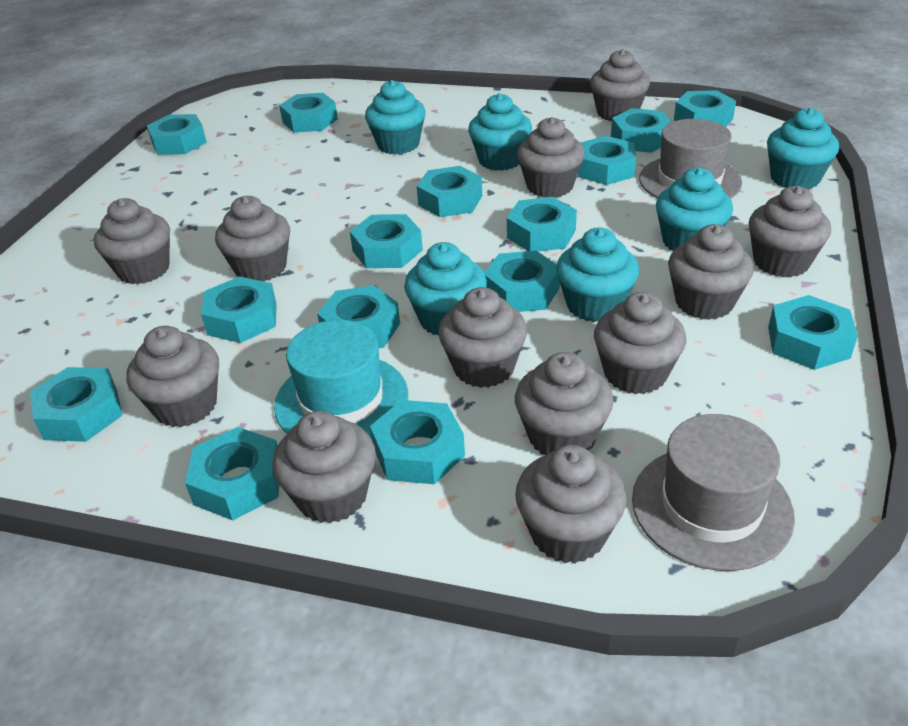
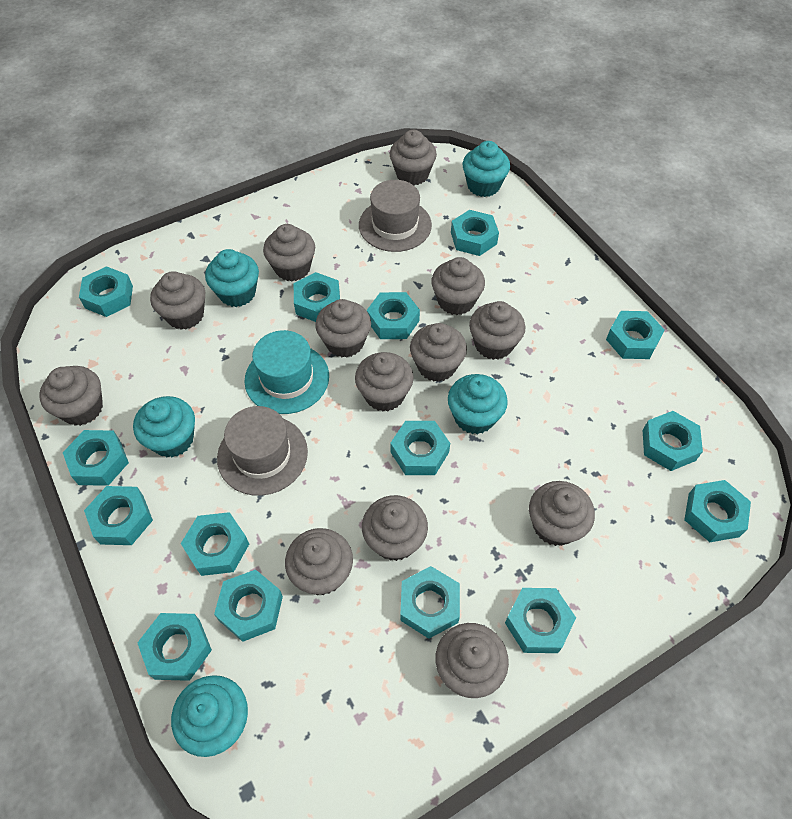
grey cupcake: 12 -> 13
turquoise cupcake: 6 -> 5

